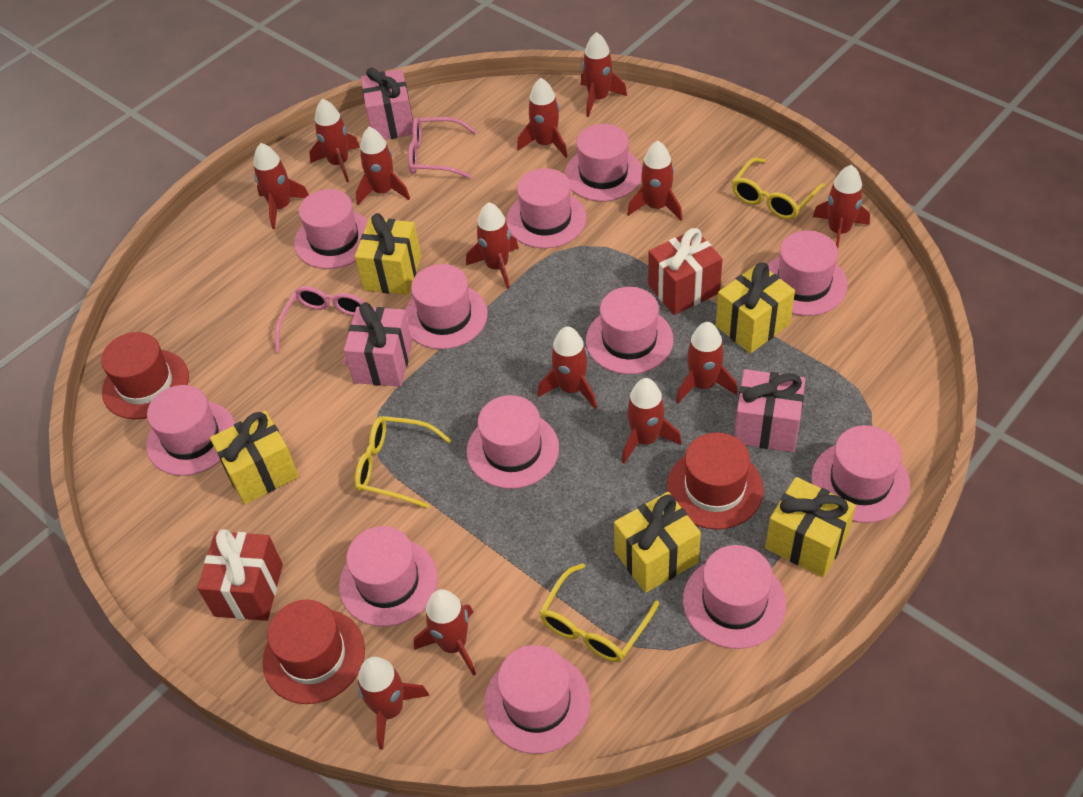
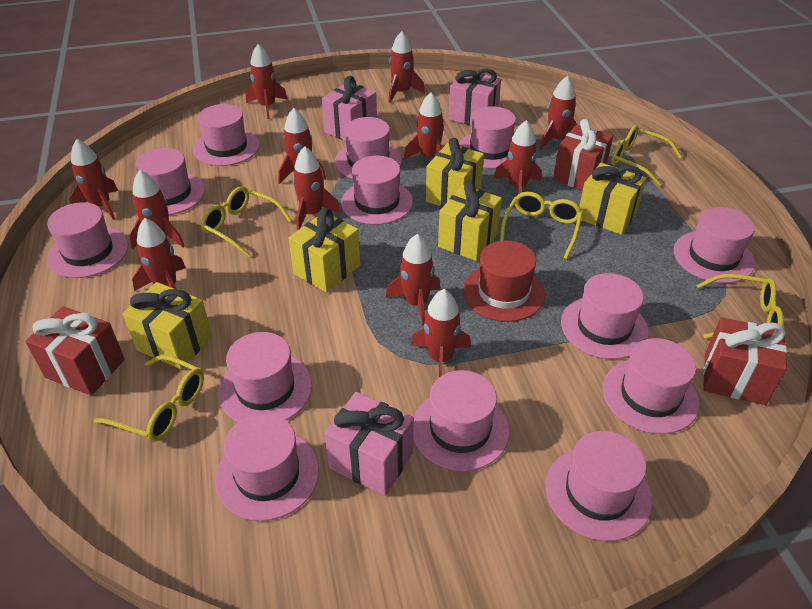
pink glasses: 2 -> 0
pink hat: 12 -> 13
red gift: 2 -> 3
red hat: 3 -> 1
red rocket: 13 -> 12
yellow glasses: 3 -> 5

